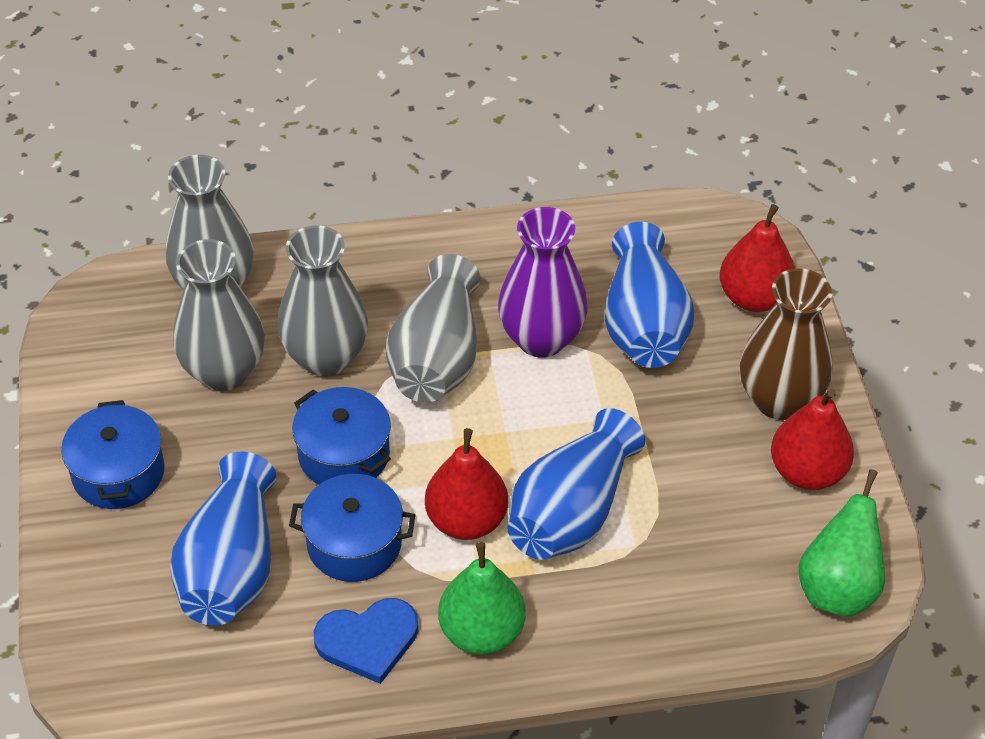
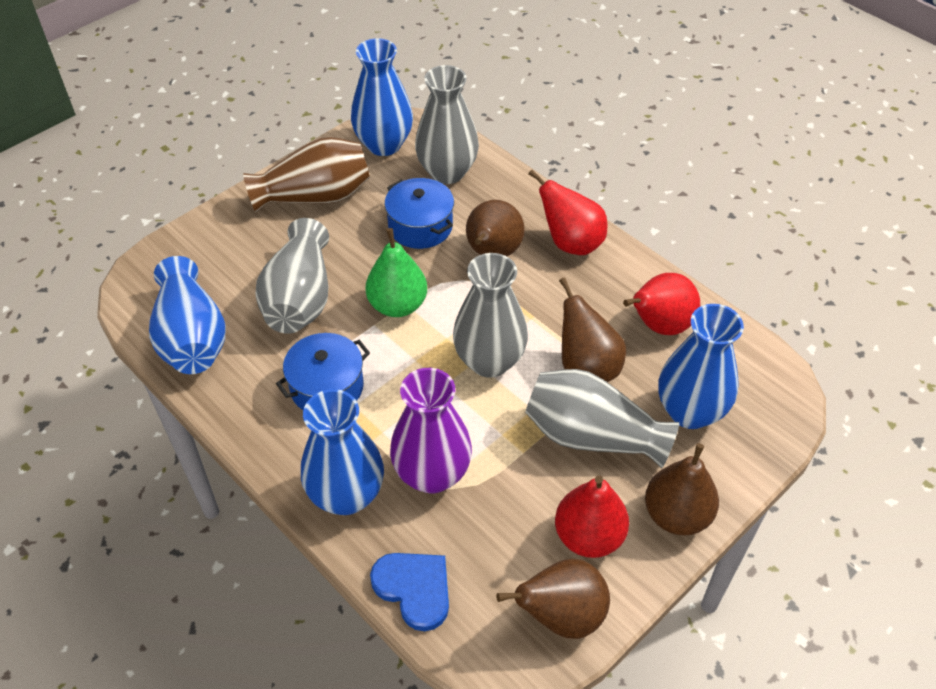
blue pot: 3 -> 2
blue vase: 3 -> 4
brown pear: 0 -> 4
green pear: 2 -> 1

